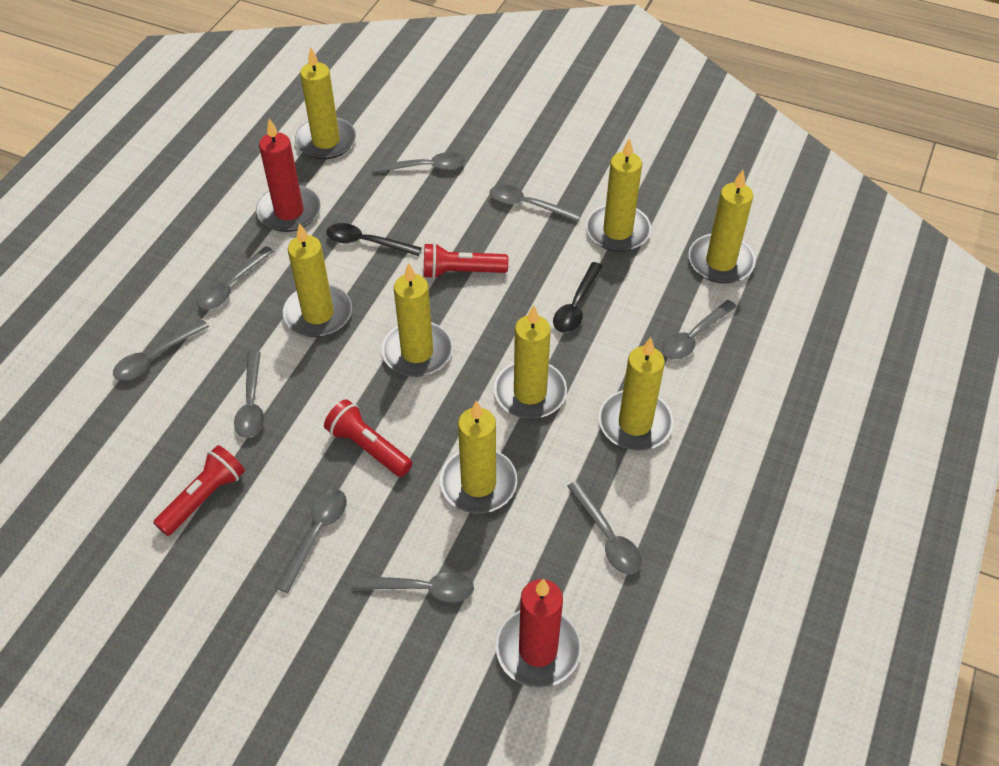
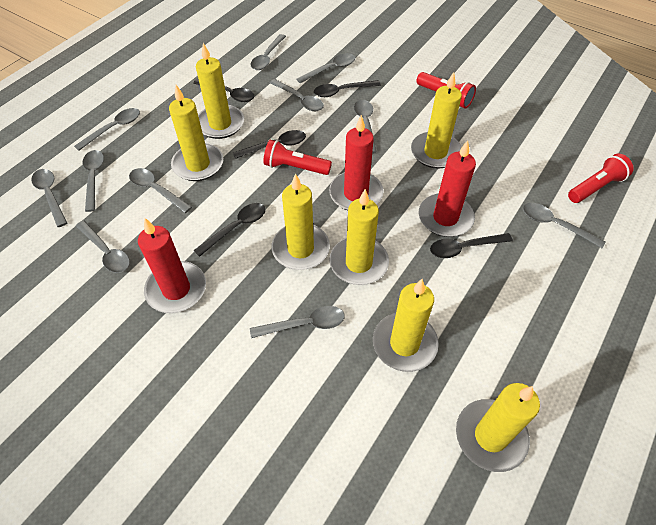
black spoon: 2 -> 5
grey spoon: 9 -> 11
red candle: 2 -> 3
yellow candle: 8 -> 7

